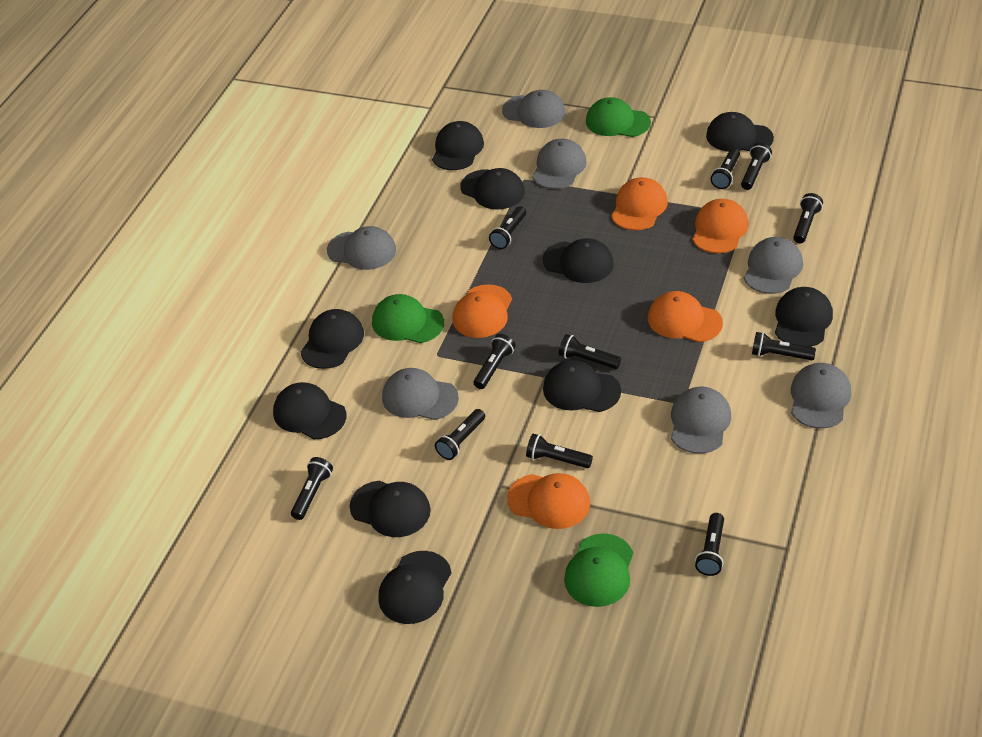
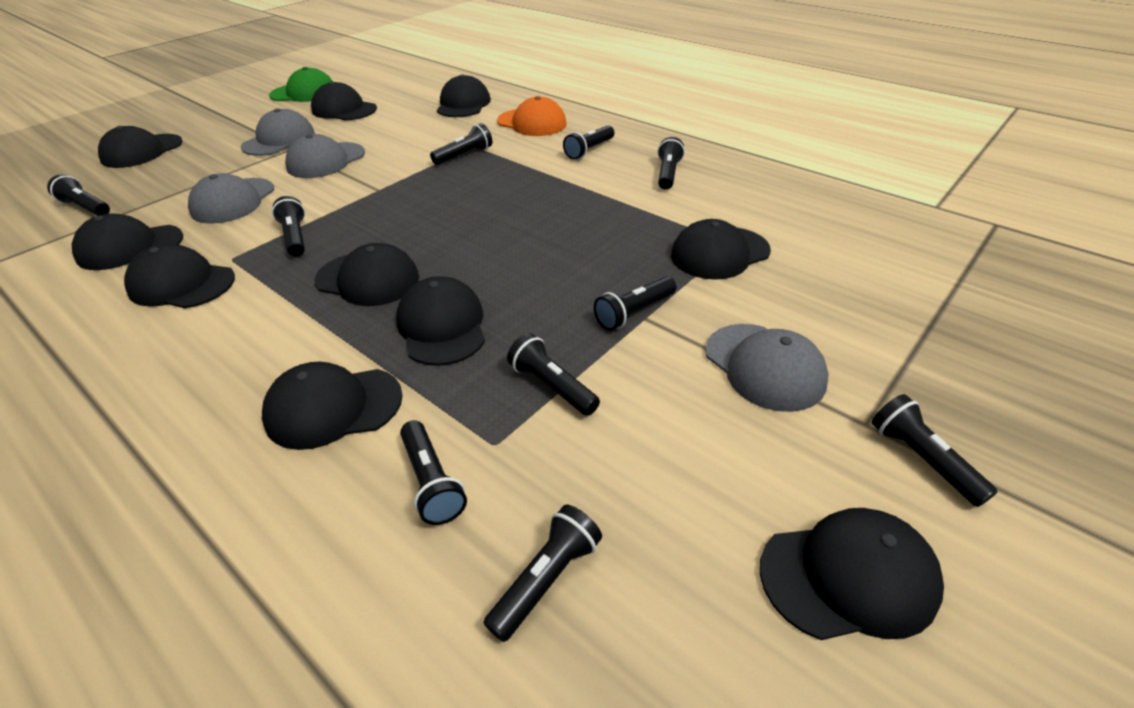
black flashlight: 11 -> 10
green cap: 3 -> 1
grey cap: 7 -> 4
orange cap: 5 -> 1

